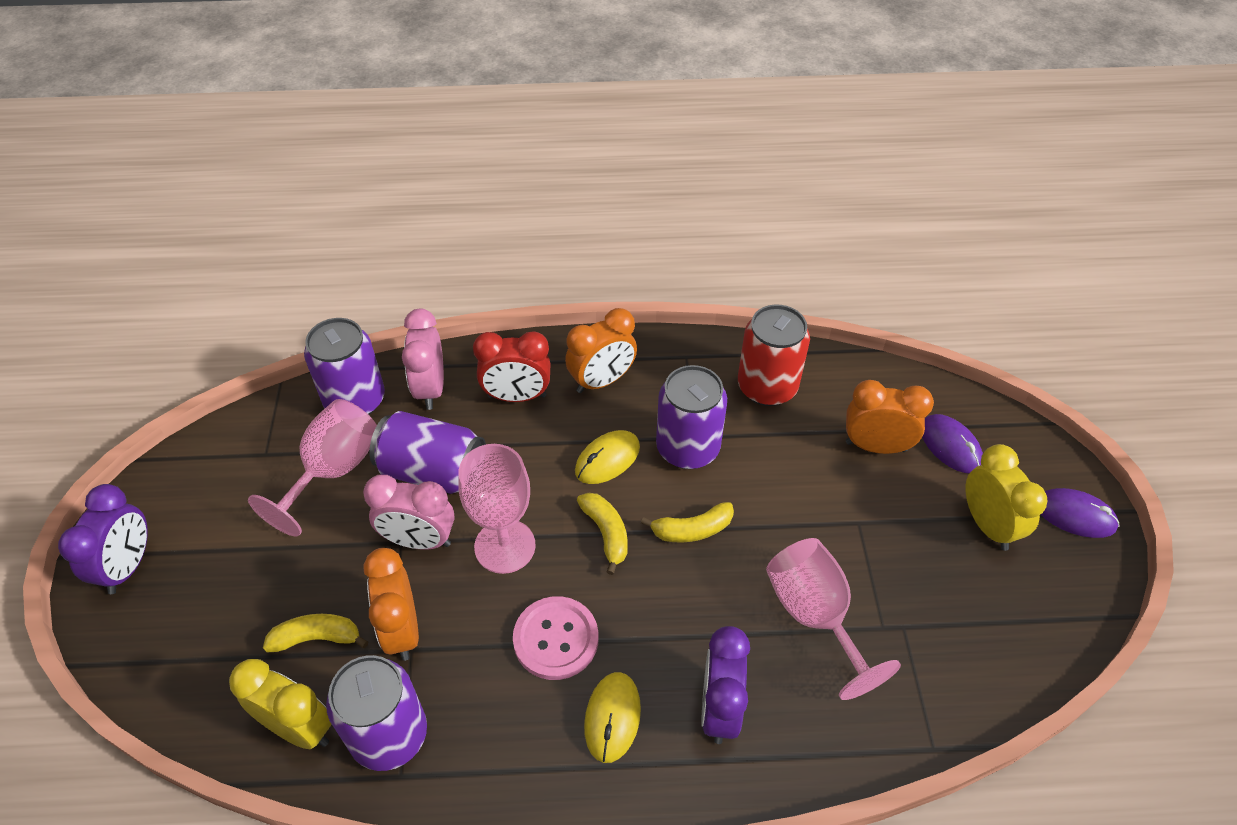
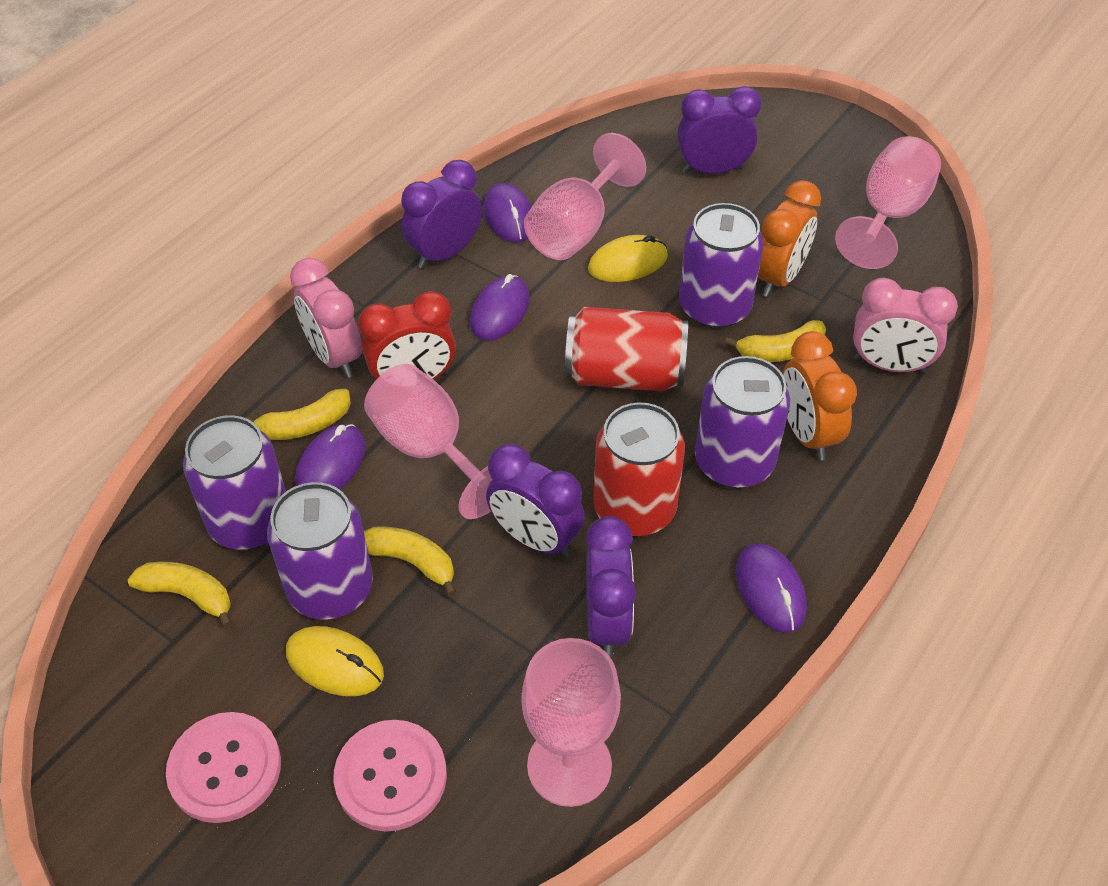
orange clock: 3 -> 2
pink button: 1 -> 2
pink goblet: 3 -> 4
purple clock: 2 -> 4
purple mouse: 2 -> 4
red can: 1 -> 2
yellow banana: 3 -> 4
yellow clock: 2 -> 0

